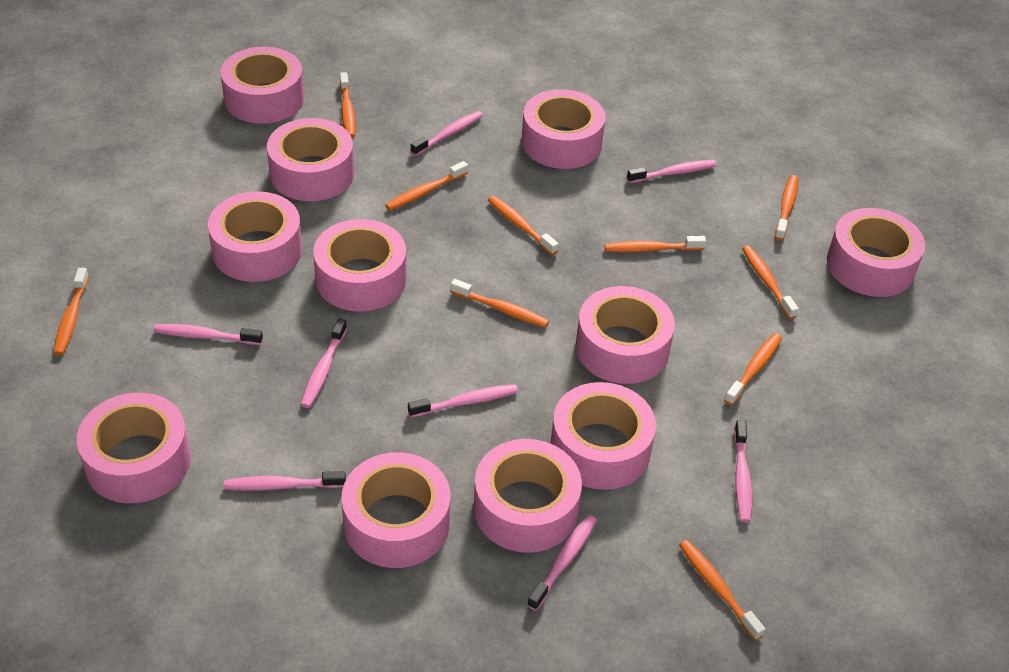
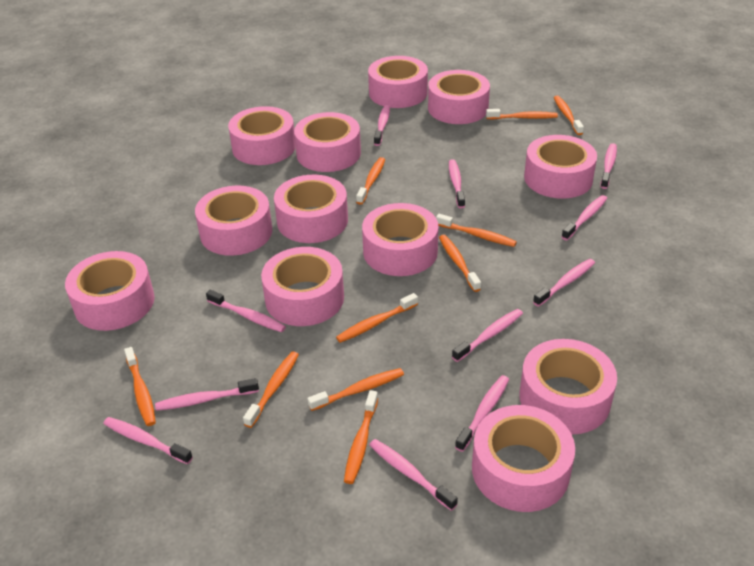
pink tape: 11 -> 12
pink toothbrush: 8 -> 11

